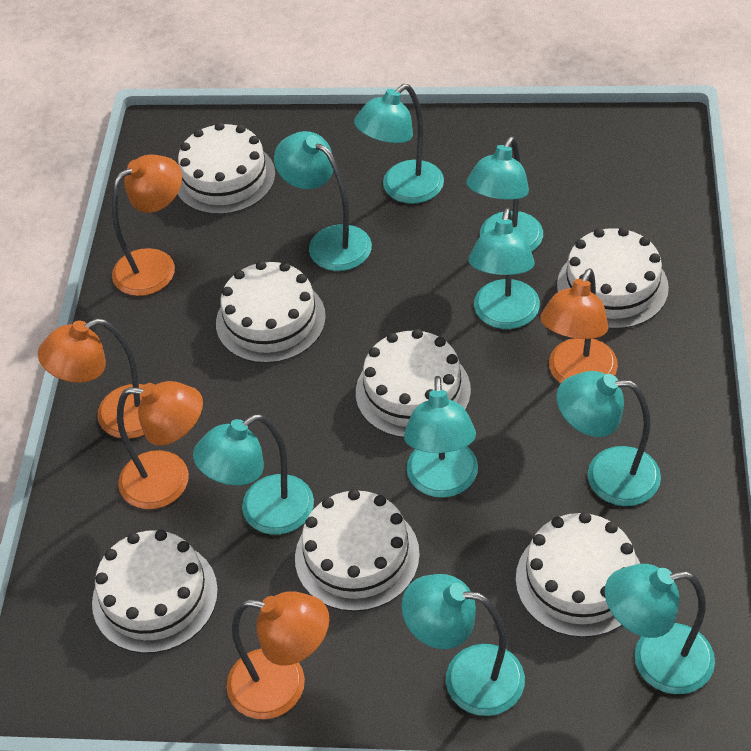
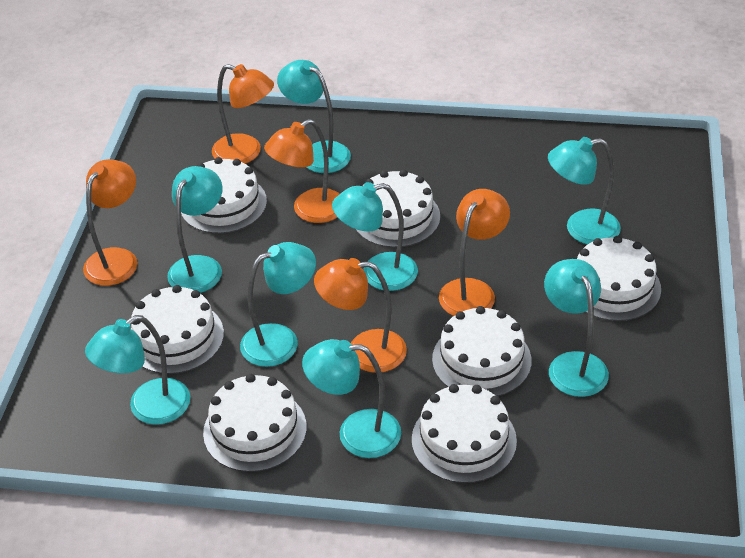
turquoise lamp: 9 -> 8

